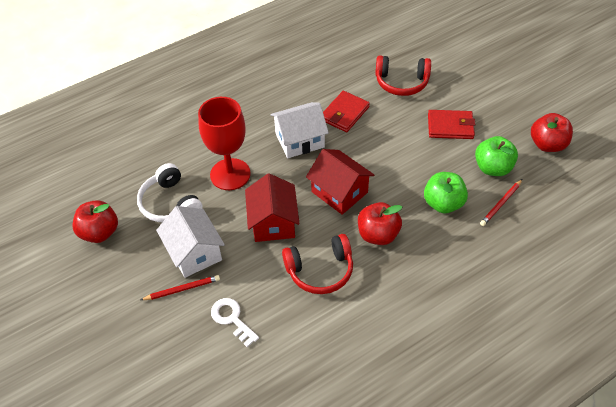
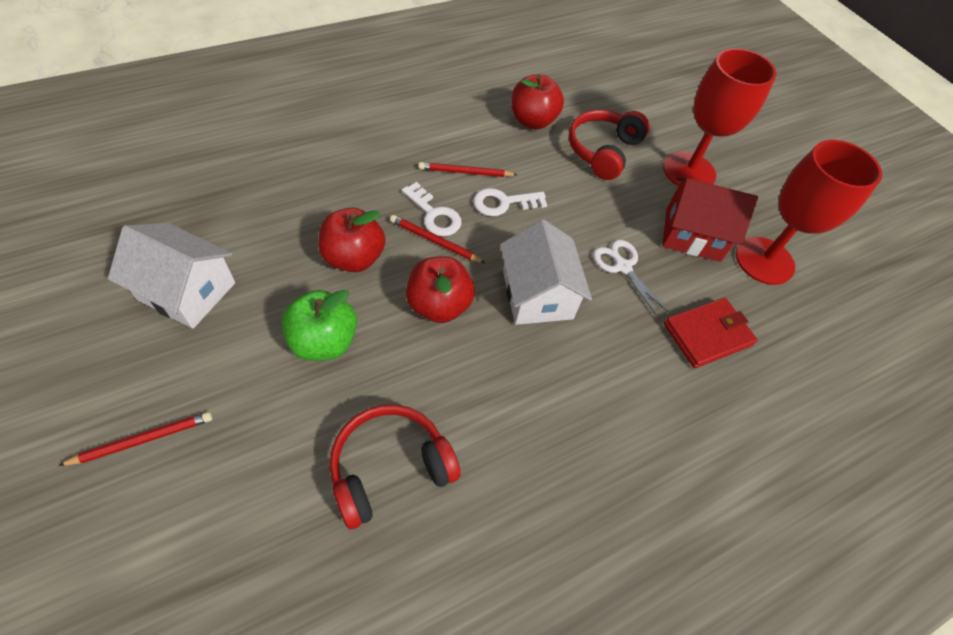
green apple: 2 -> 1
red goblet: 1 -> 2
red house: 2 -> 1
red pencil: 2 -> 3
red wallet: 2 -> 1
white headphones: 1 -> 0
white key: 1 -> 2
white scissors: 0 -> 1

